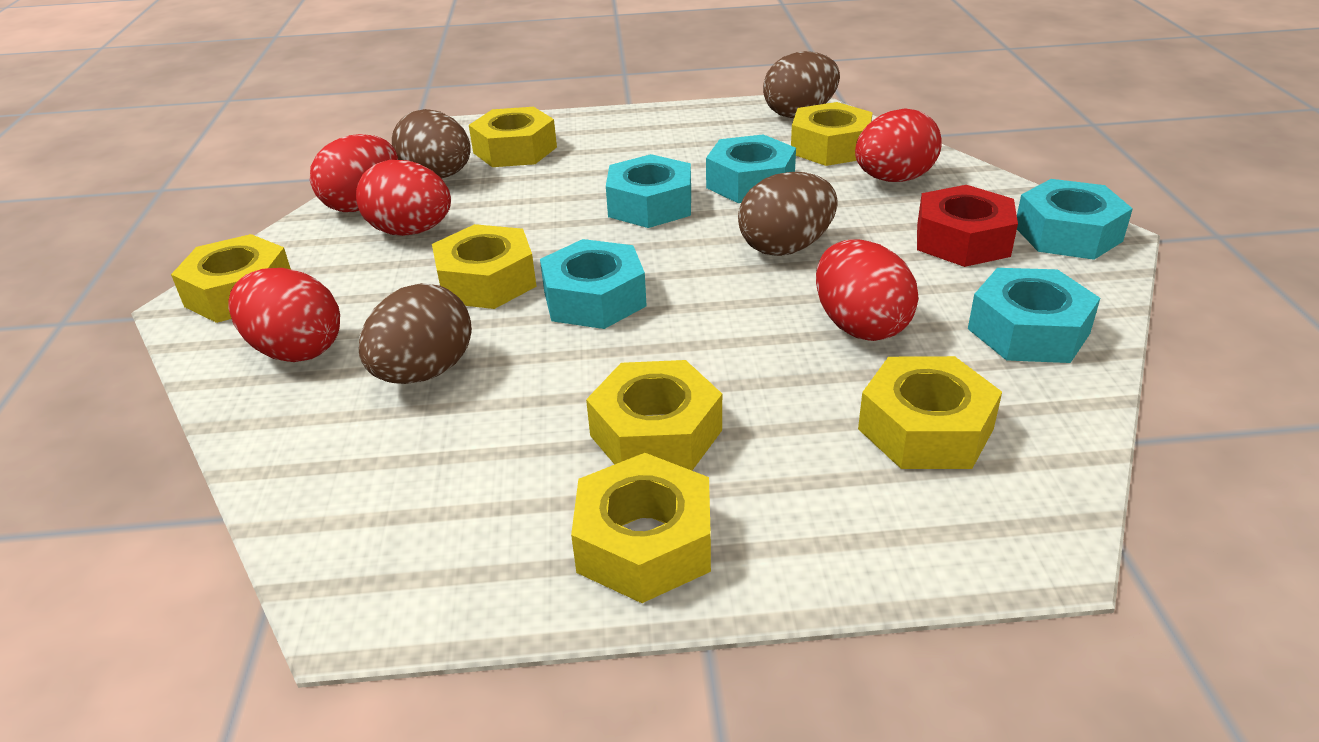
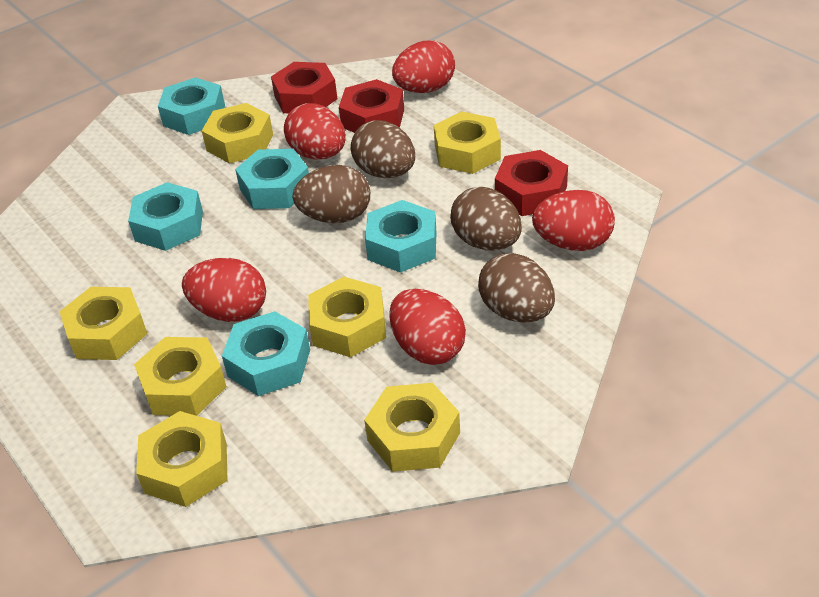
red nut: 1 -> 3

